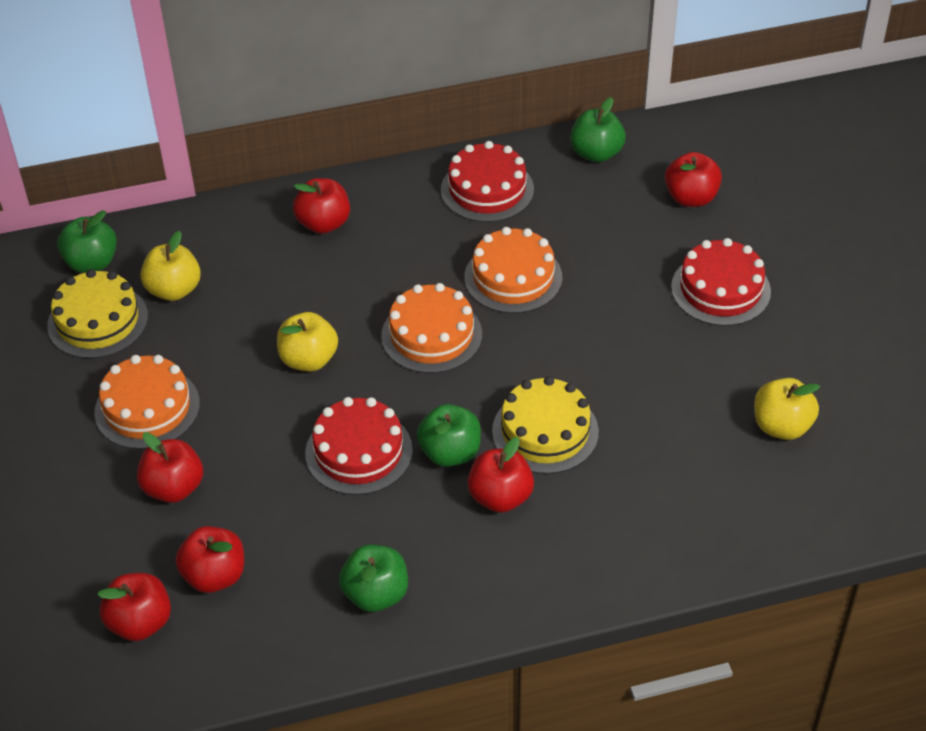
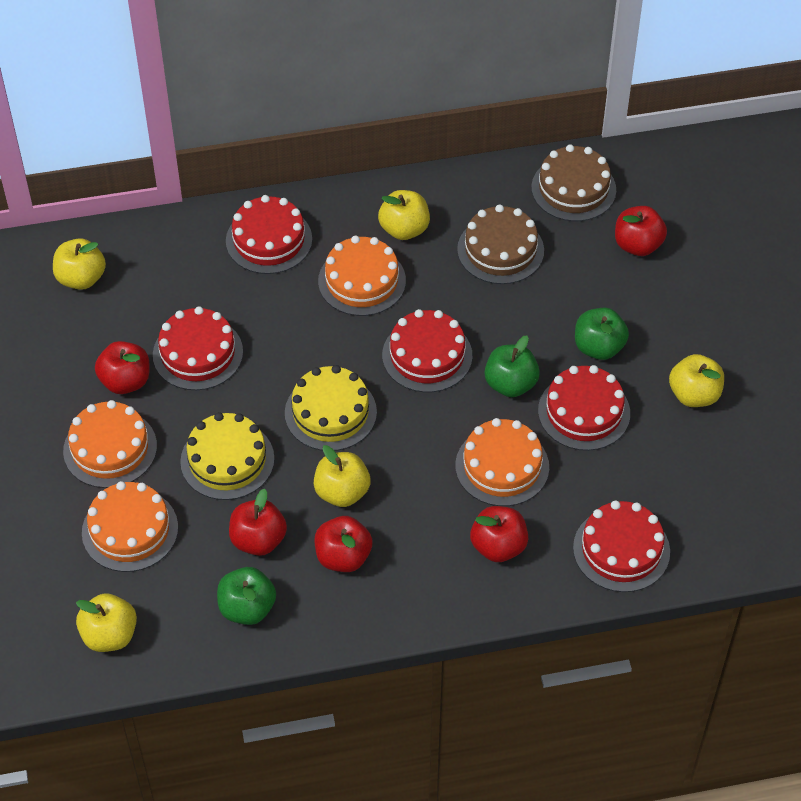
brown cake: 0 -> 2
green apple: 4 -> 3
orange cake: 3 -> 4
red apple: 6 -> 5
red cake: 3 -> 5
yellow apple: 3 -> 5

